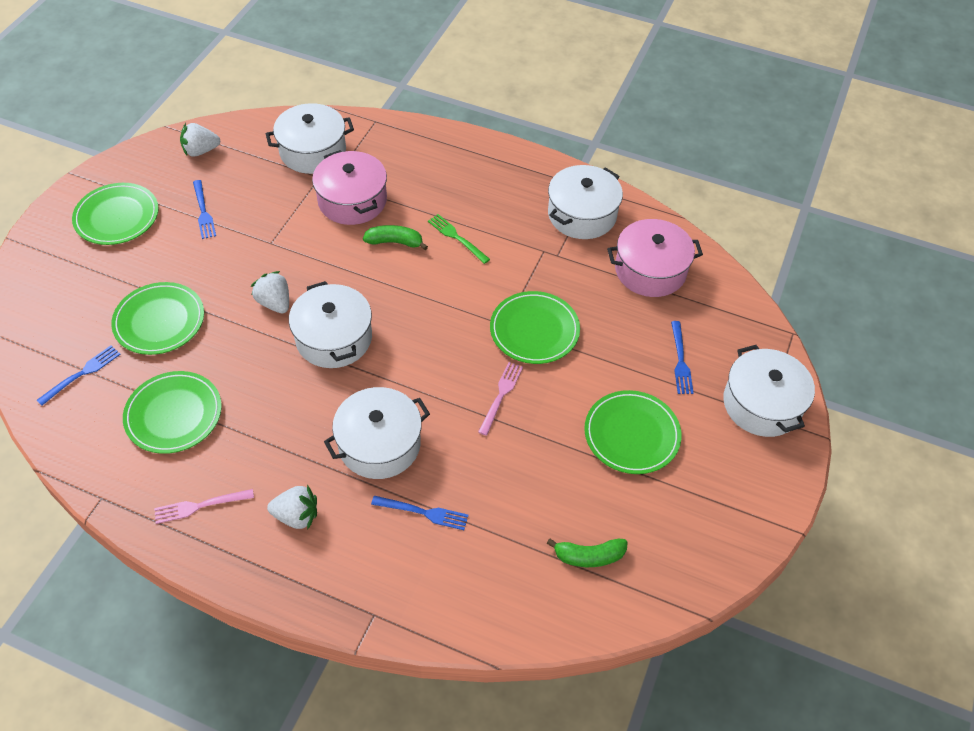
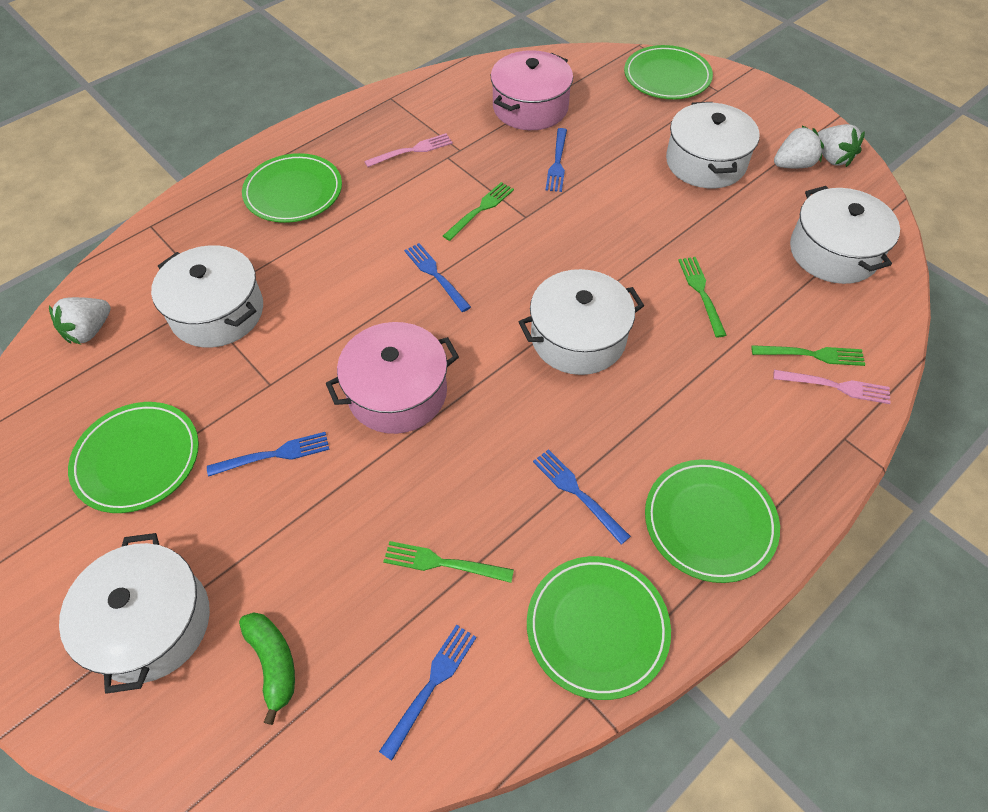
blue fork: 4 -> 5
green banana: 2 -> 1
green fork: 1 -> 4

